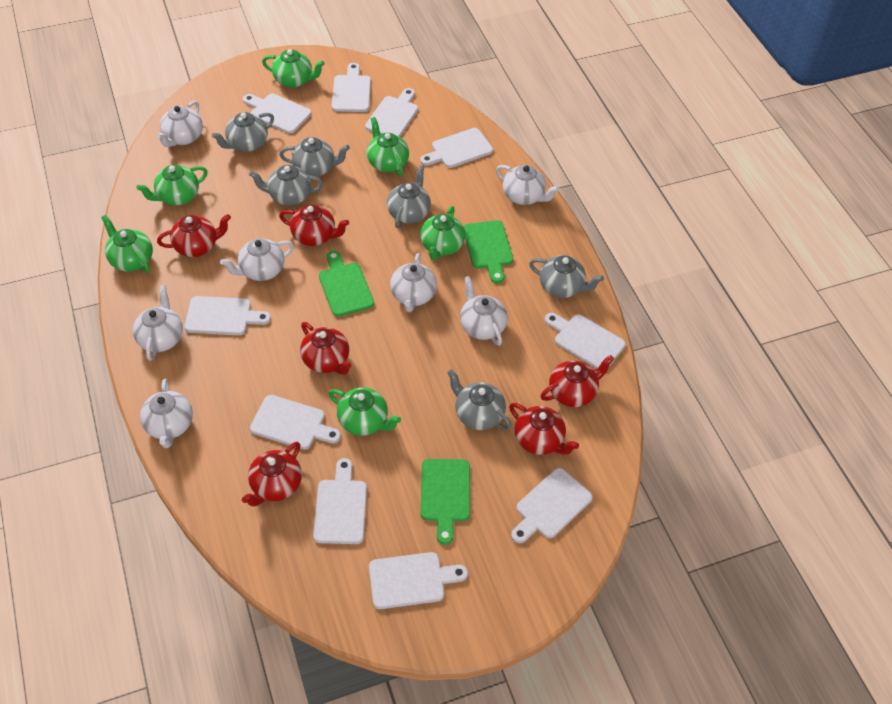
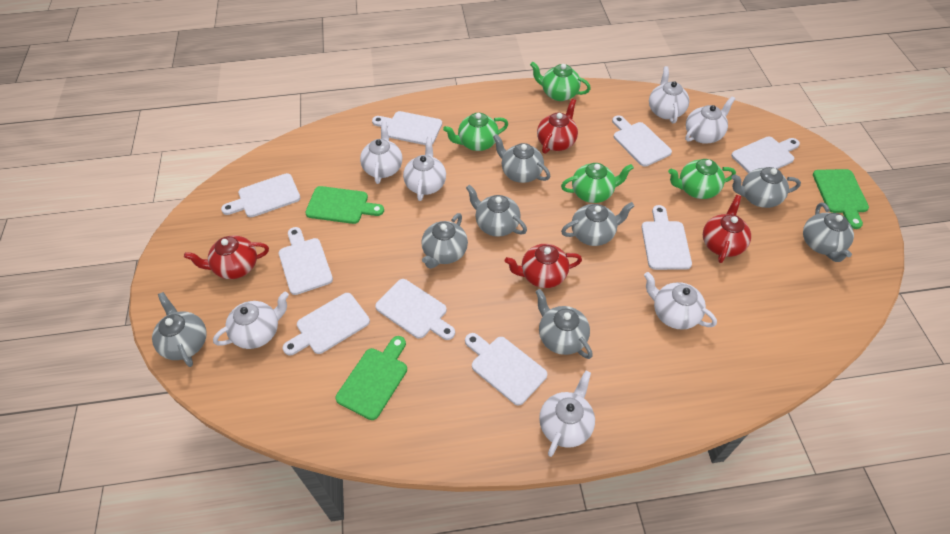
green teapot: 6 -> 4
grey teapot: 6 -> 8
red teapot: 6 -> 4
white cutting board: 10 -> 9

